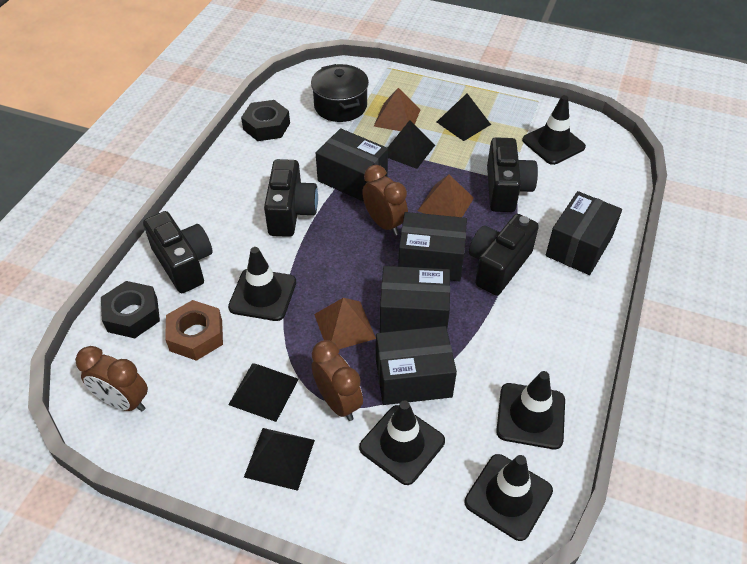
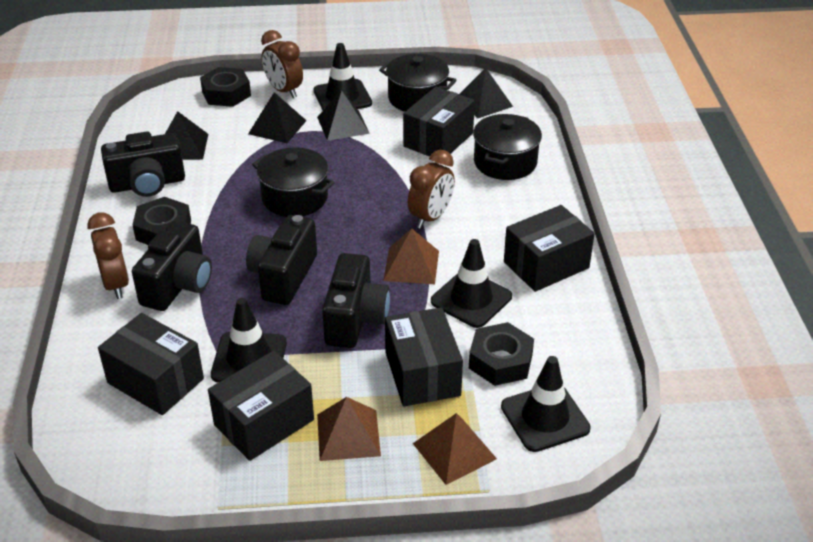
black nut: 2 -> 3
black pot: 1 -> 3
black traffic cone: 5 -> 4
brown nut: 1 -> 0

